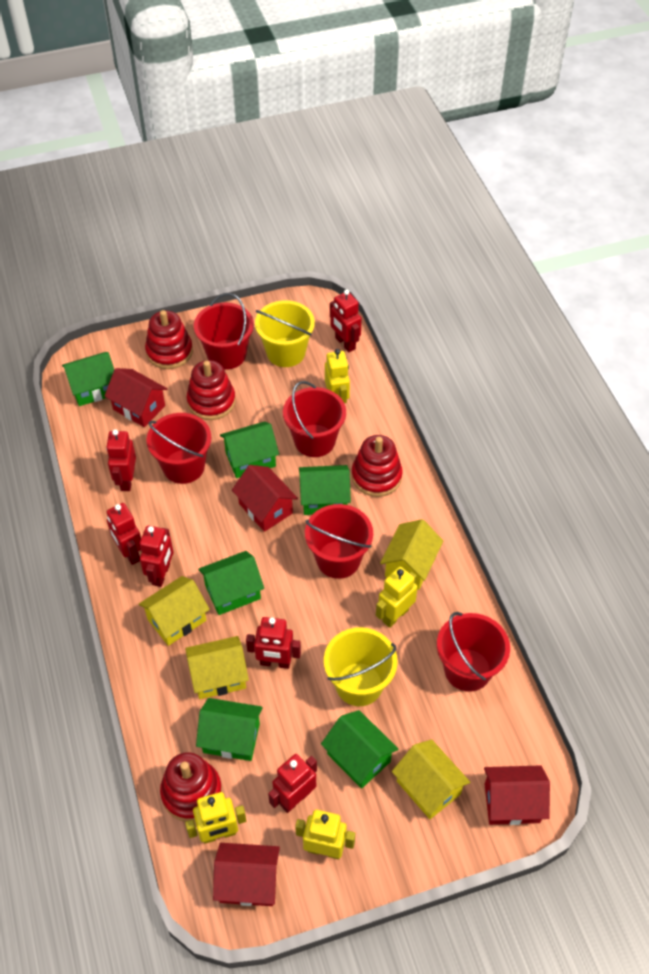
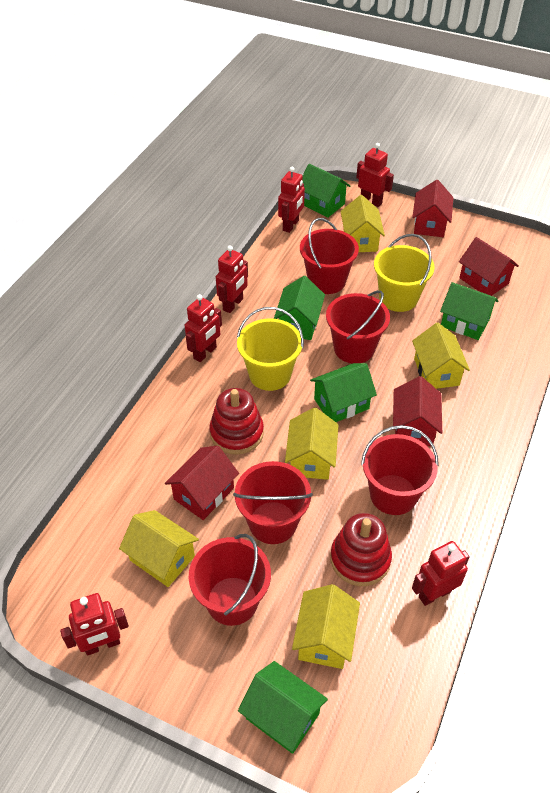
green house: 6 -> 5
red stacking toy: 4 -> 2
yellow house: 4 -> 5
yellow robot: 4 -> 0

